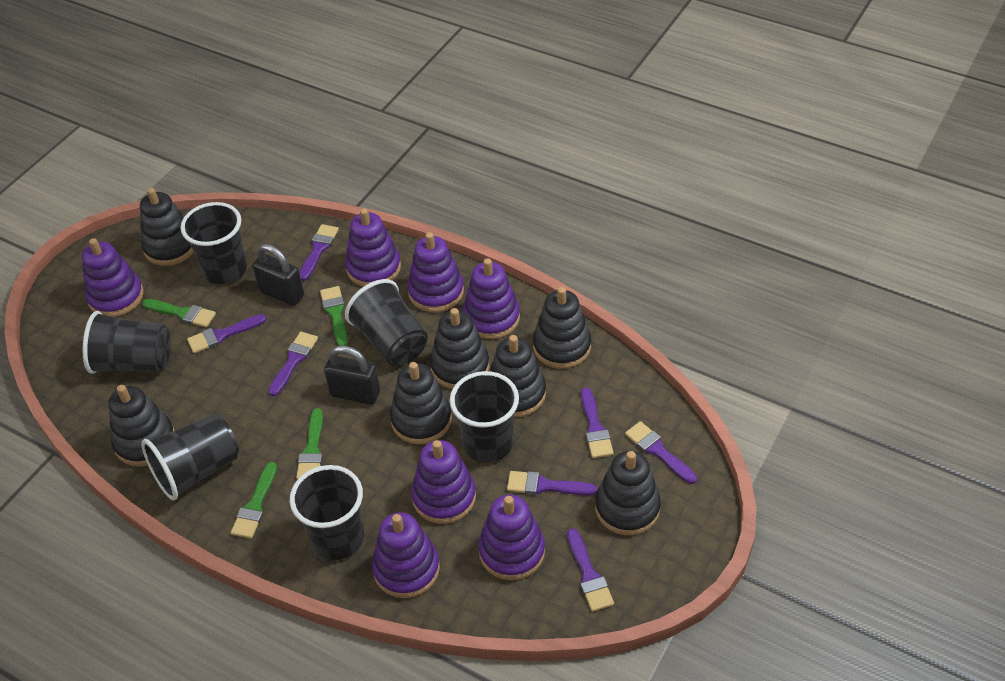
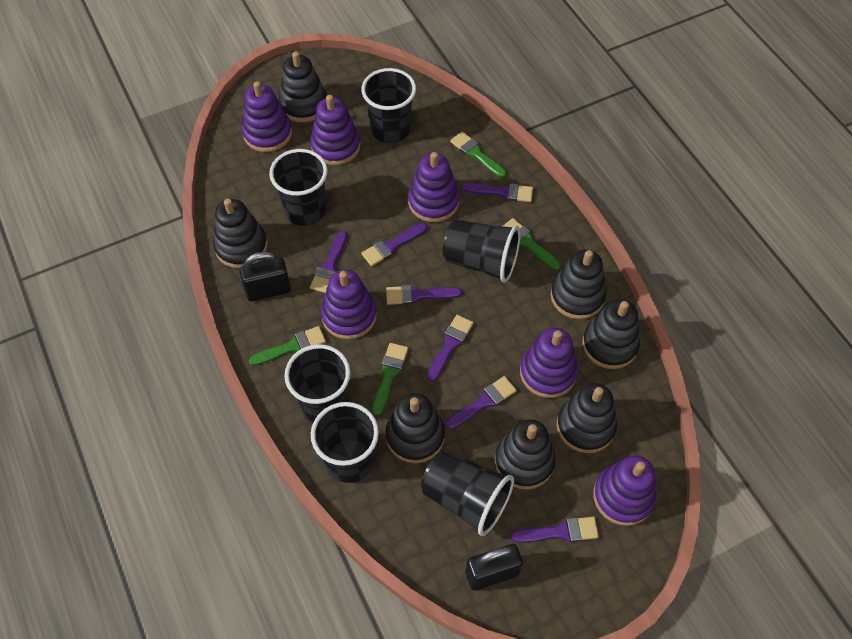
purple stacking toy: 7 -> 6

